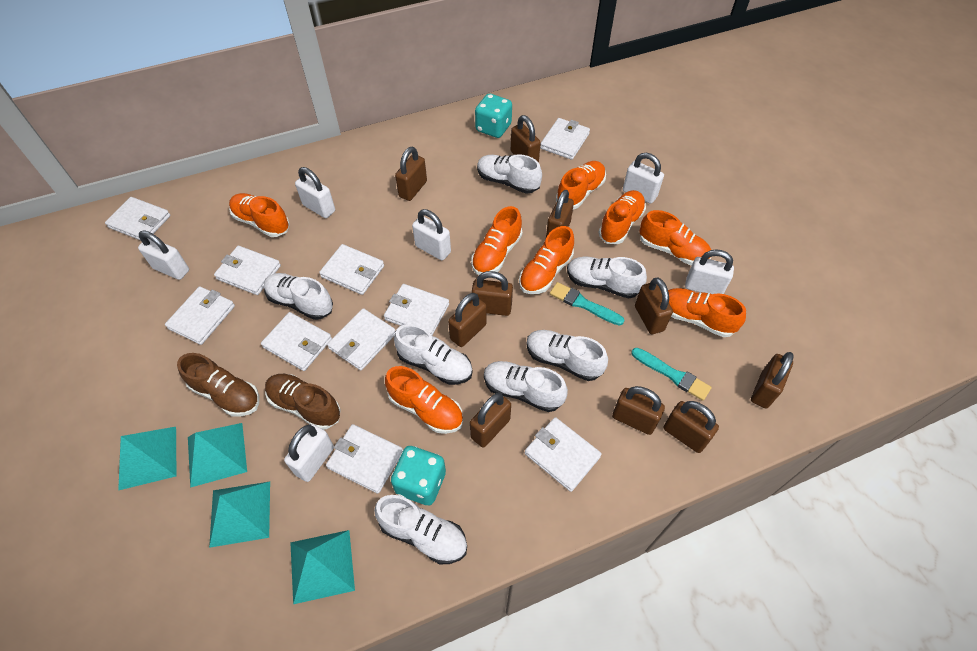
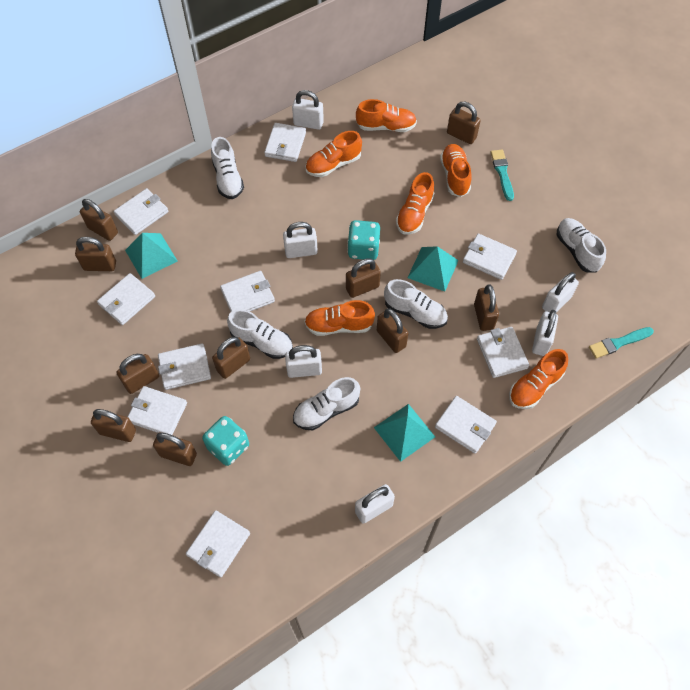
brown shoe: 2 -> 0
orange shoe: 8 -> 6
turquoise pyramid: 4 -> 3
white shoe: 7 -> 5

